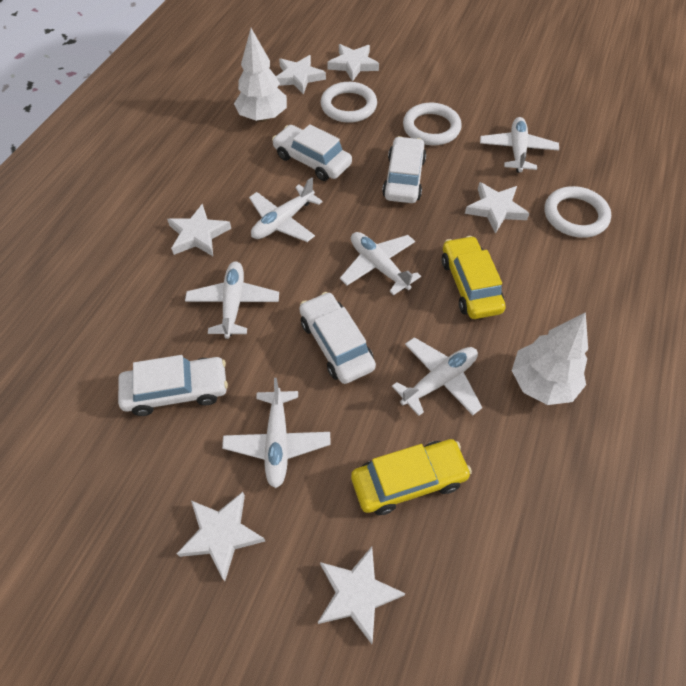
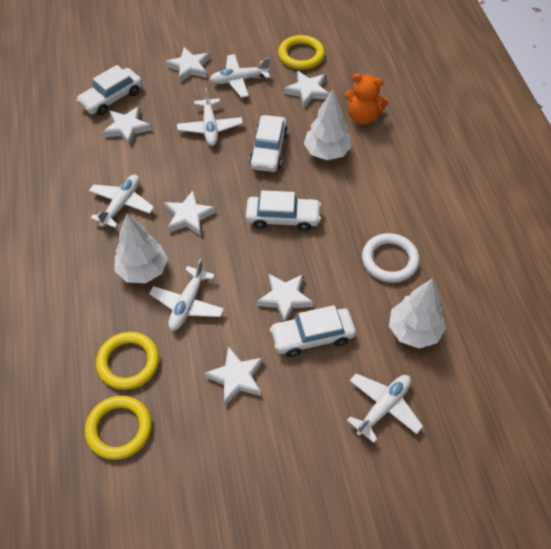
orange teddy bear: 0 -> 1
white plane: 6 -> 5
white ring: 3 -> 1
white tree: 2 -> 3
yellow car: 2 -> 0
yellow ring: 0 -> 3

